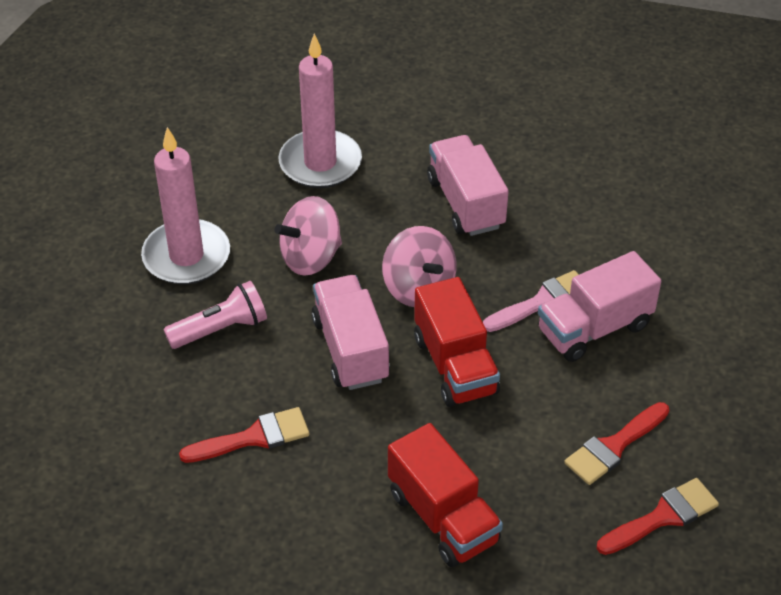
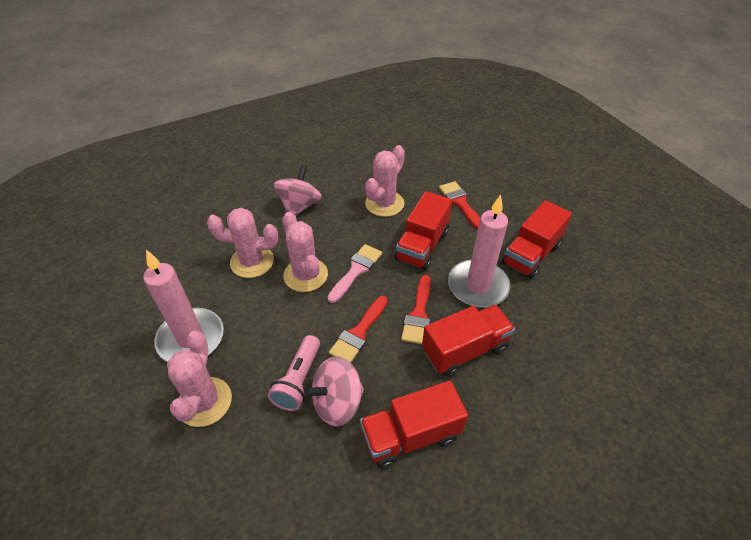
pink cactus: 0 -> 4
pink truck: 3 -> 0
red truck: 2 -> 4

